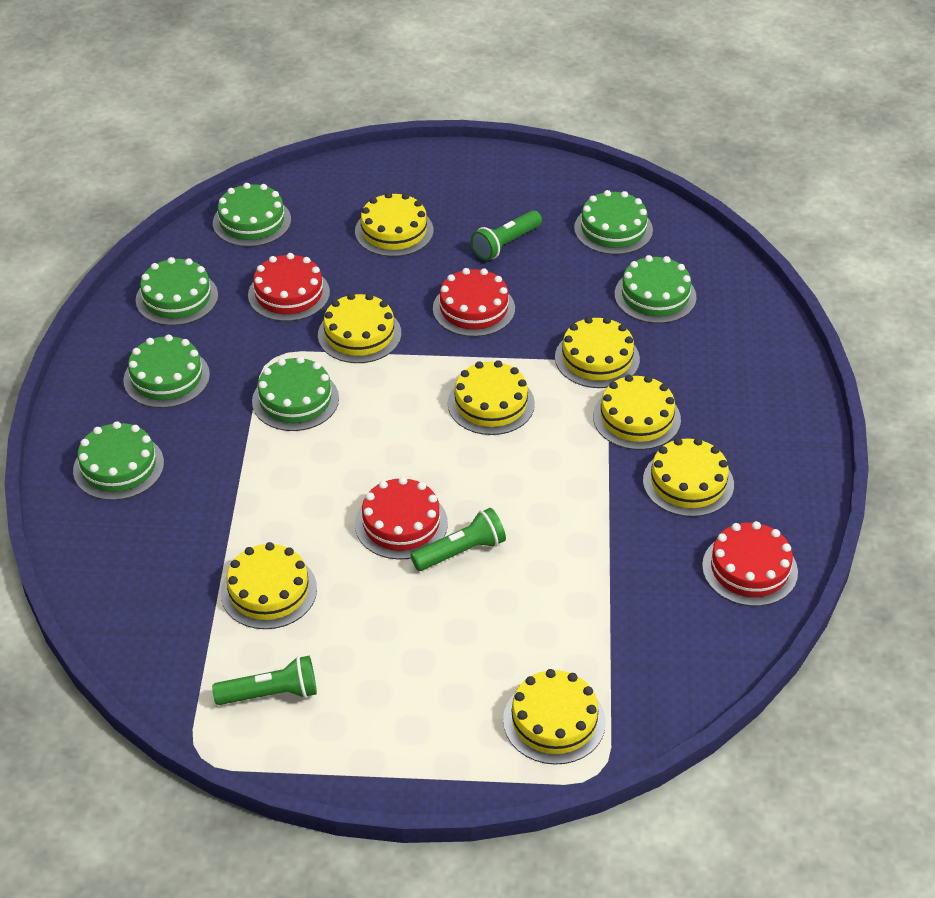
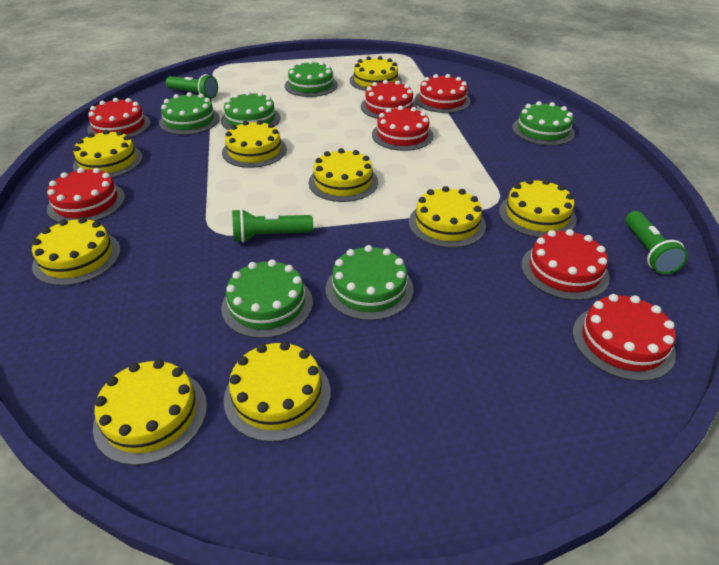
green cake: 7 -> 6
red cake: 4 -> 7
yellow cake: 8 -> 9

